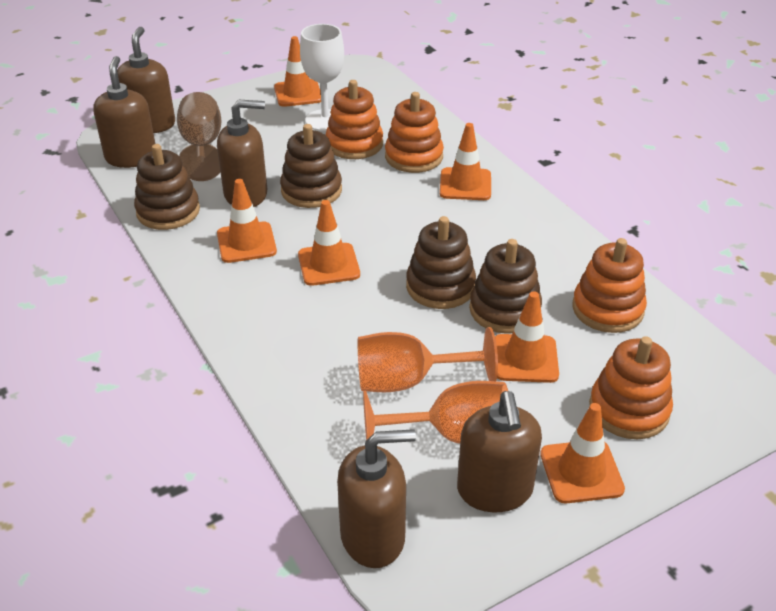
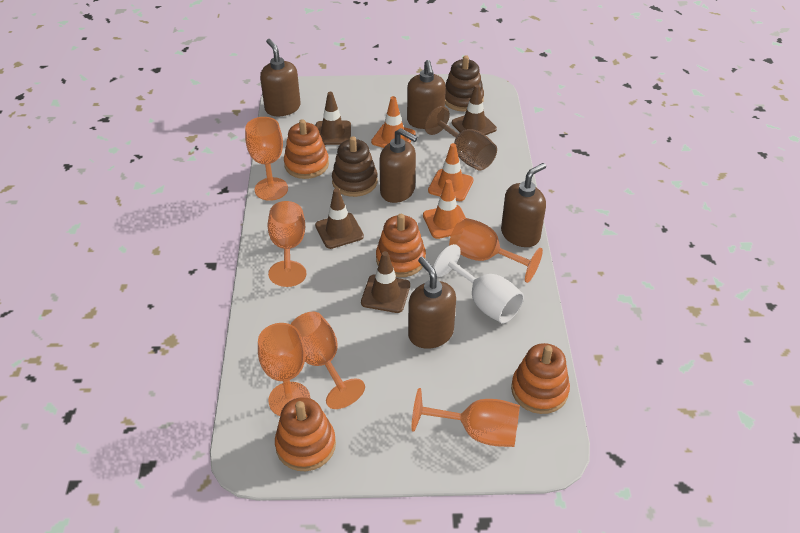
brown stacking toy: 4 -> 2
brown traffic cone: 0 -> 4
orange goblet: 2 -> 6
orange traffic cone: 6 -> 3

